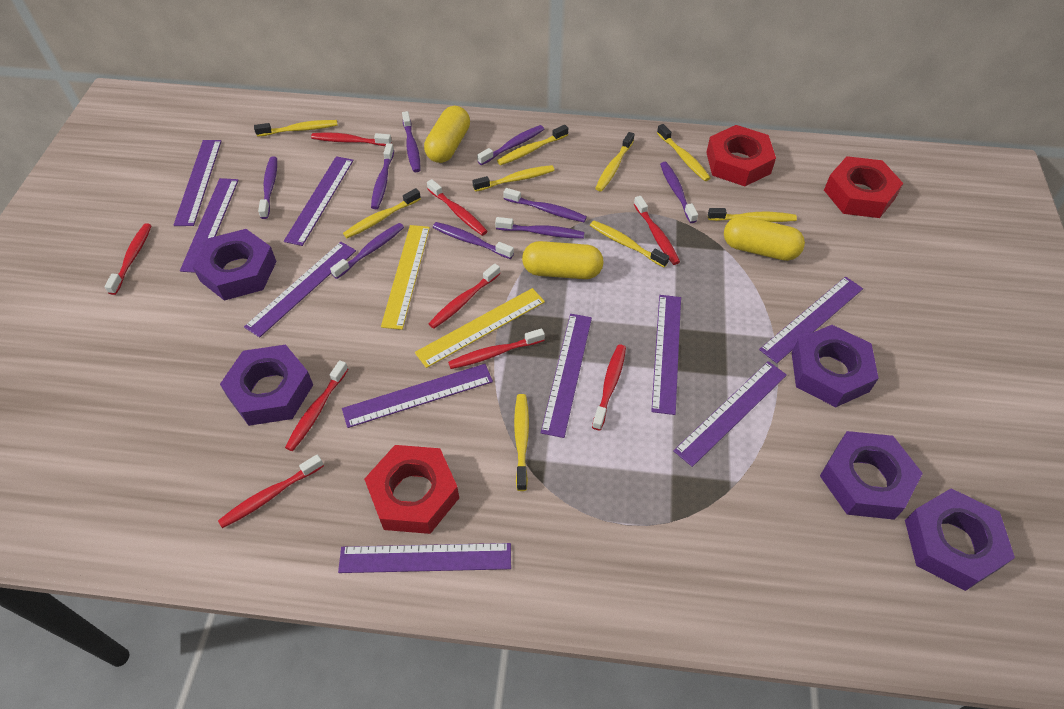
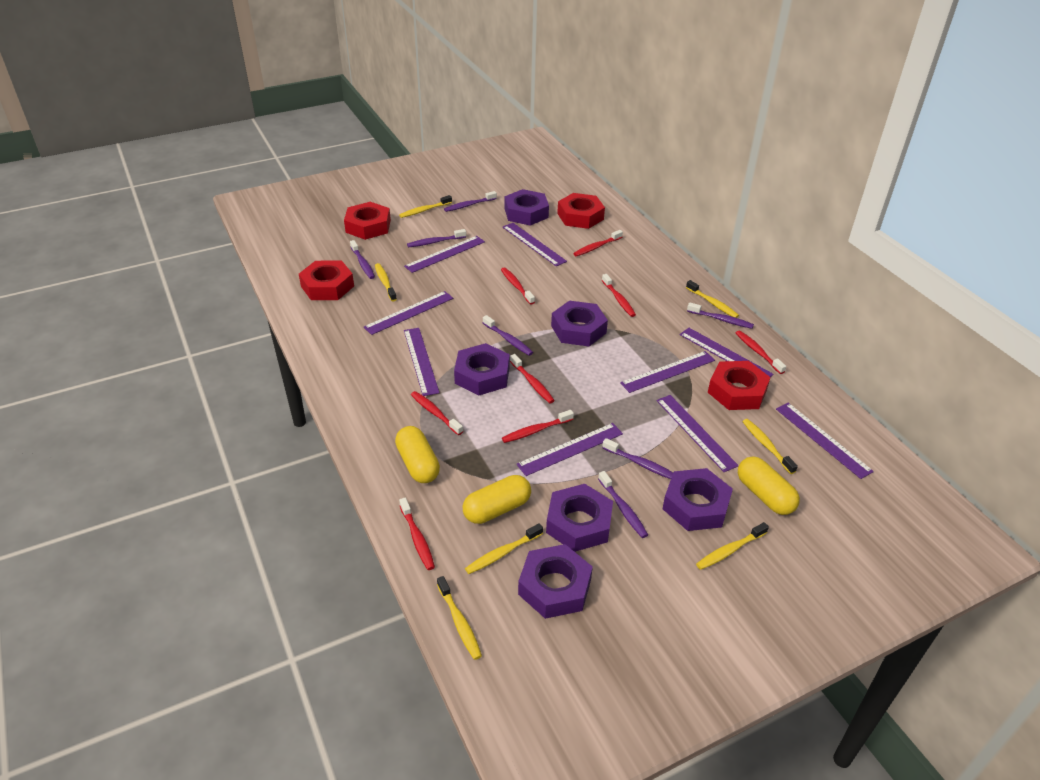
purple nut: 5 -> 6
purple ruler: 10 -> 9
purple toothbrush: 9 -> 7
red nut: 3 -> 4
red toothbrush: 9 -> 8
yellow ruler: 2 -> 0
yellow toothbrush: 9 -> 7

